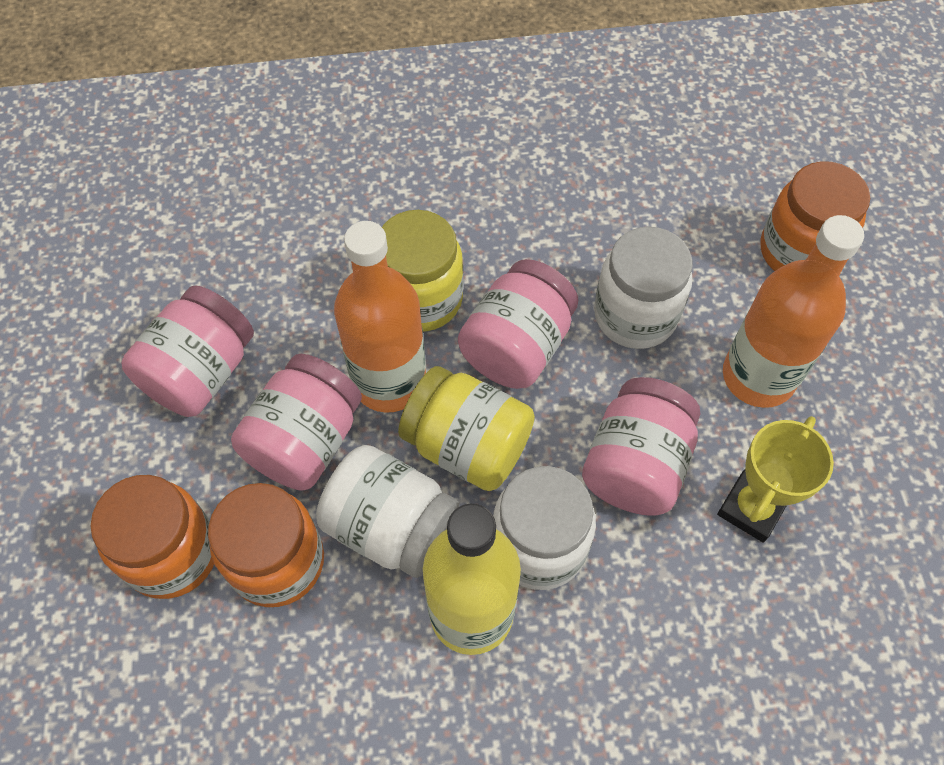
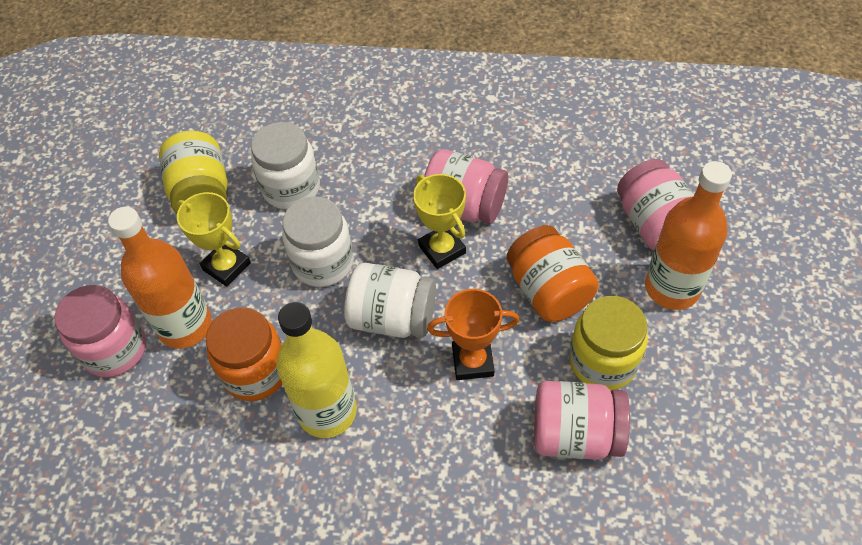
orange jar: 3 -> 2
orange trophy: 0 -> 1
yellow trophy: 1 -> 2

